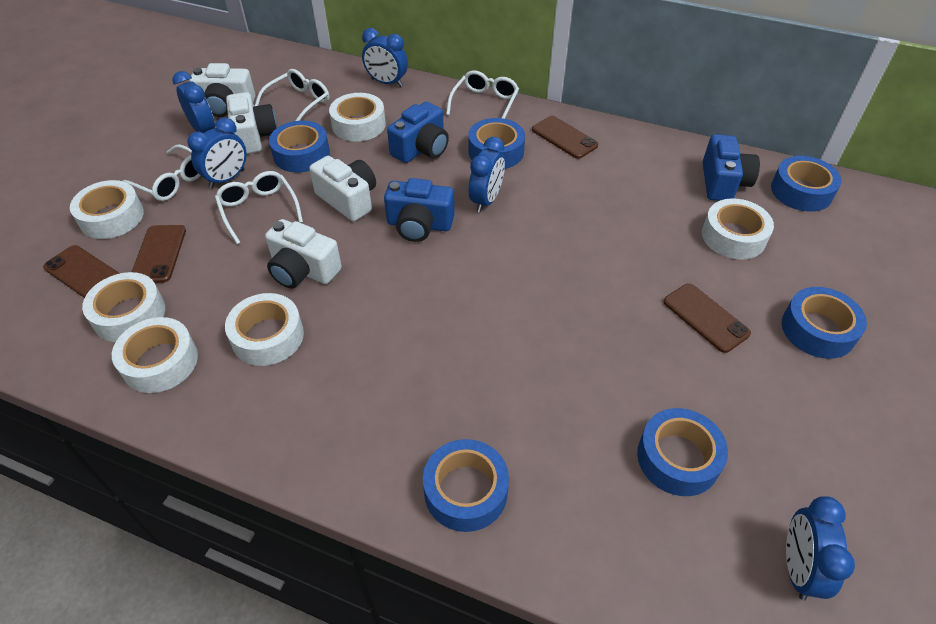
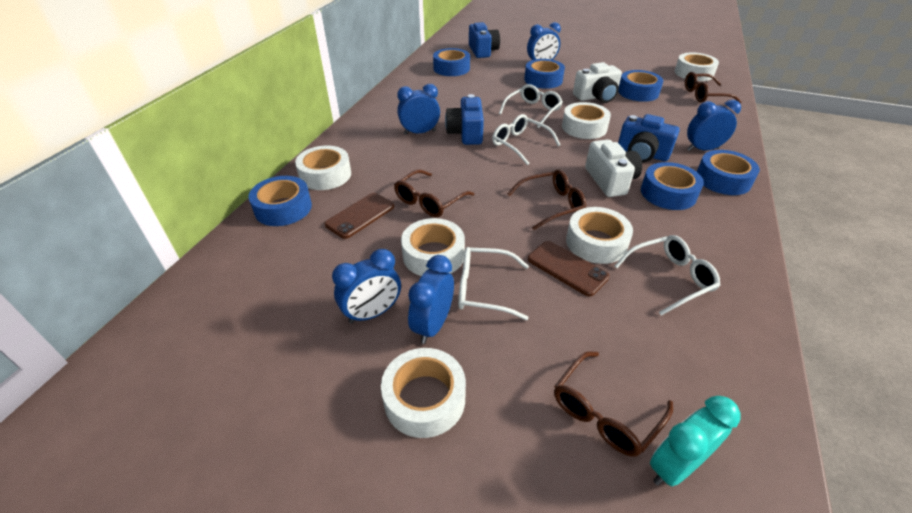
brown glasses: 0 -> 4
brown phone: 4 -> 2
turquoise clock: 0 -> 1
white camera: 4 -> 2

